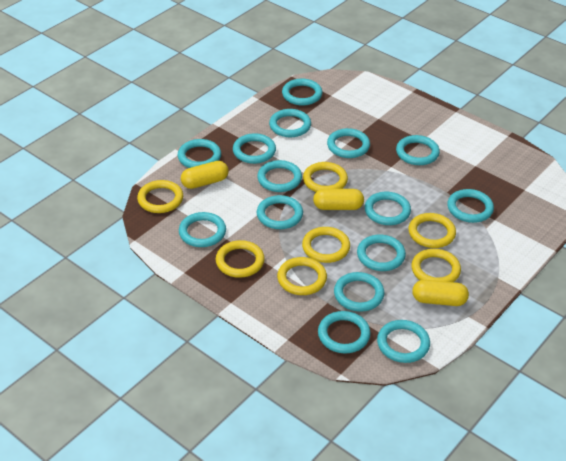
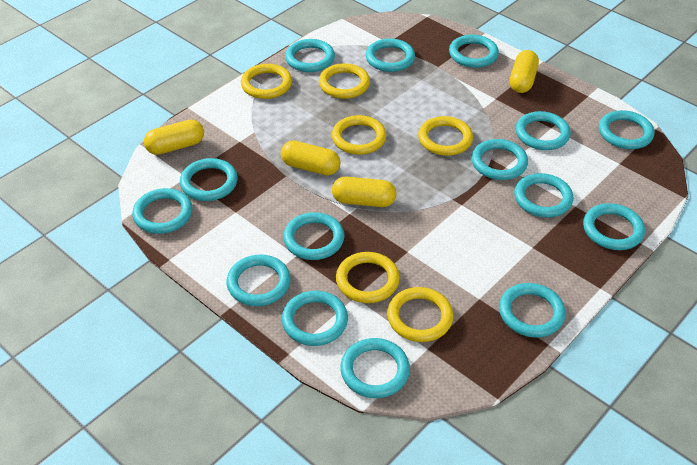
yellow capsule: 3 -> 4
yellow ring: 7 -> 6

